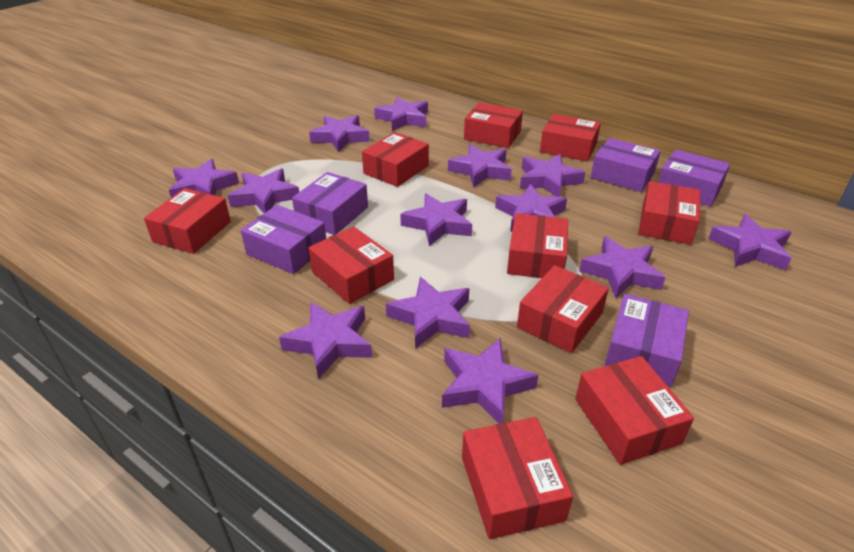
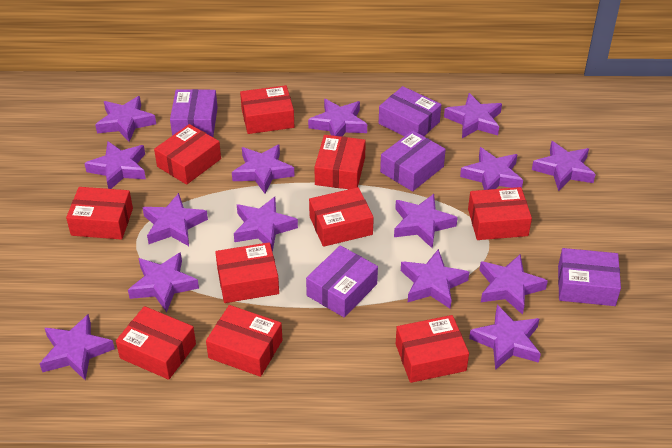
purple star: 13 -> 15

